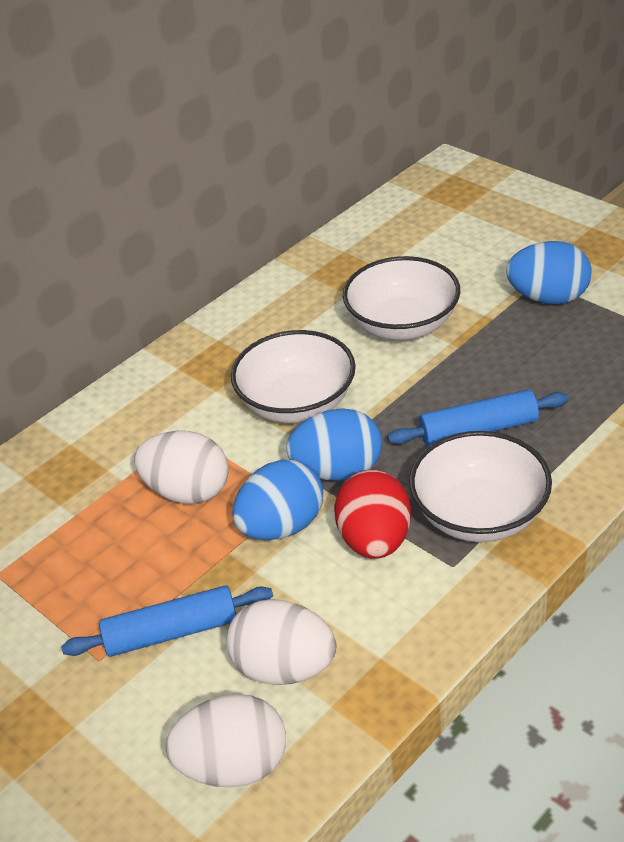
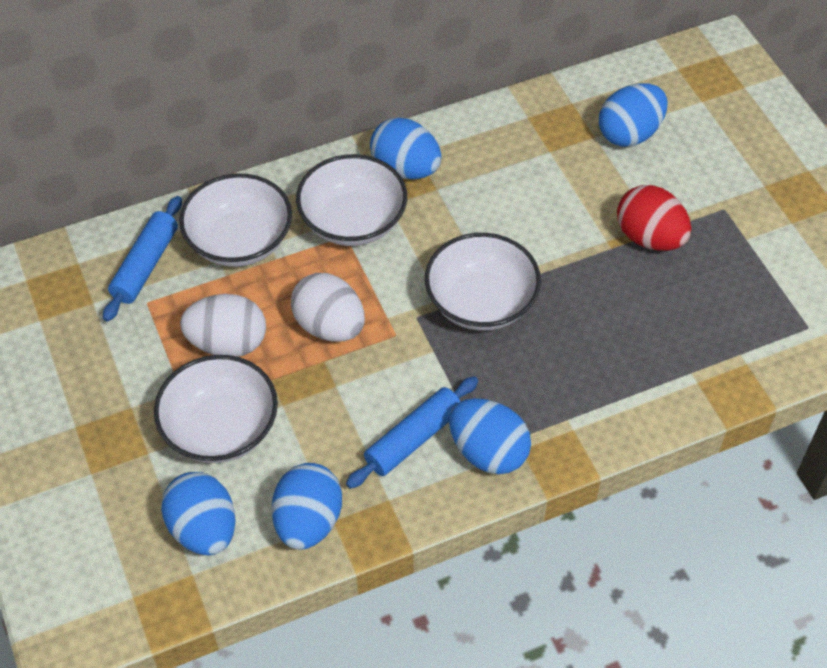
blue egg: 3 -> 5
white bowl: 3 -> 4
white egg: 3 -> 2

